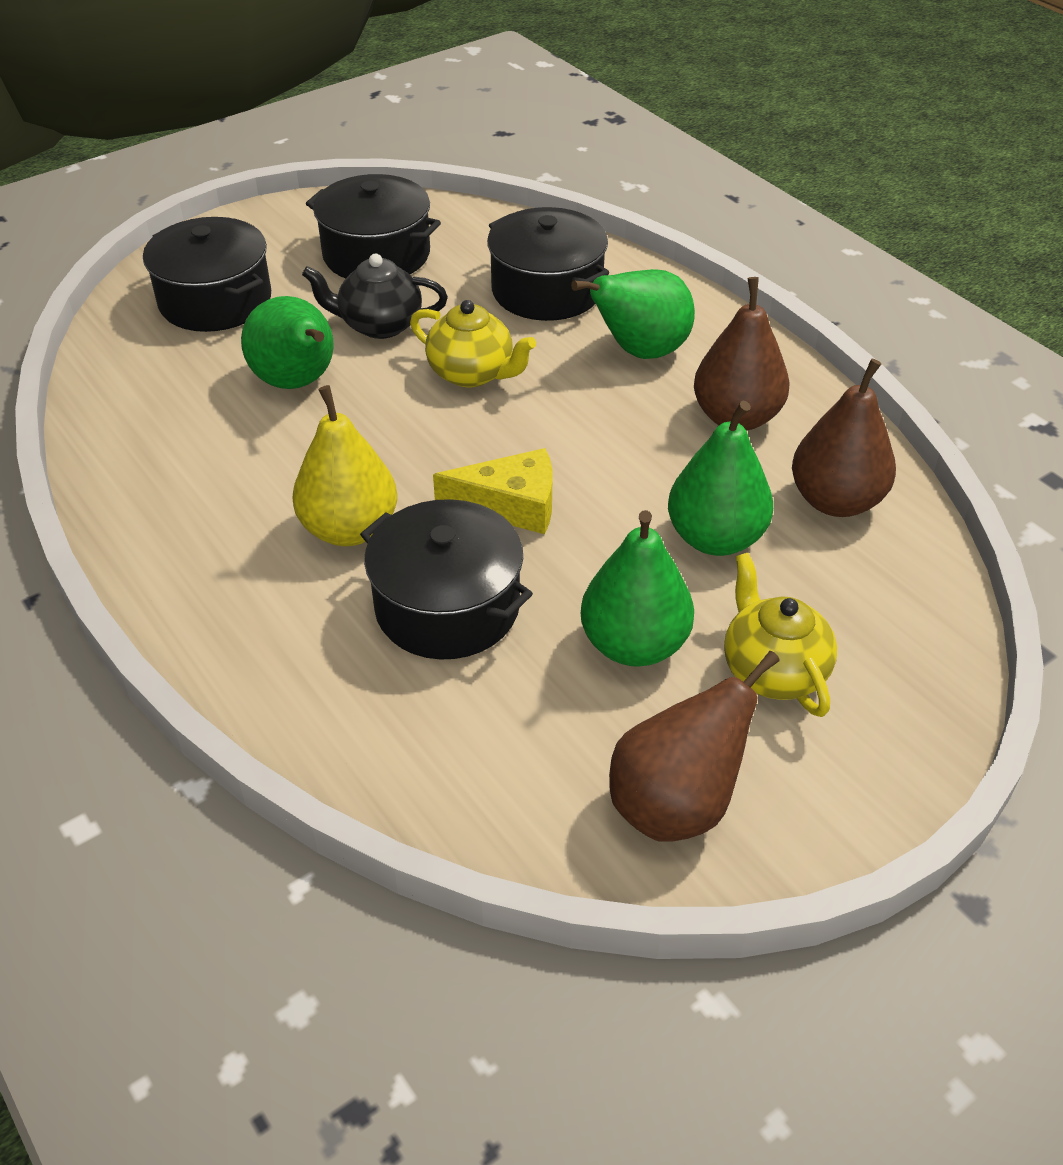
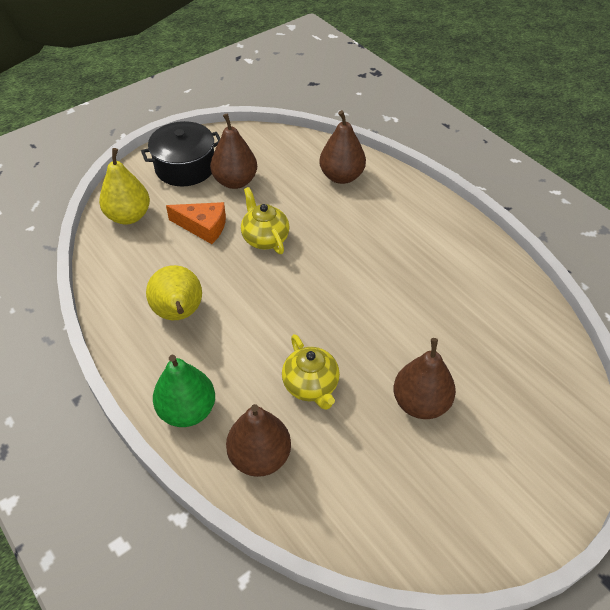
black pot: 4 -> 1
black teapot: 1 -> 0
brown pear: 3 -> 4
green pear: 4 -> 1
orange cheese: 0 -> 1
yellow cheese: 1 -> 0
yellow pear: 1 -> 2

